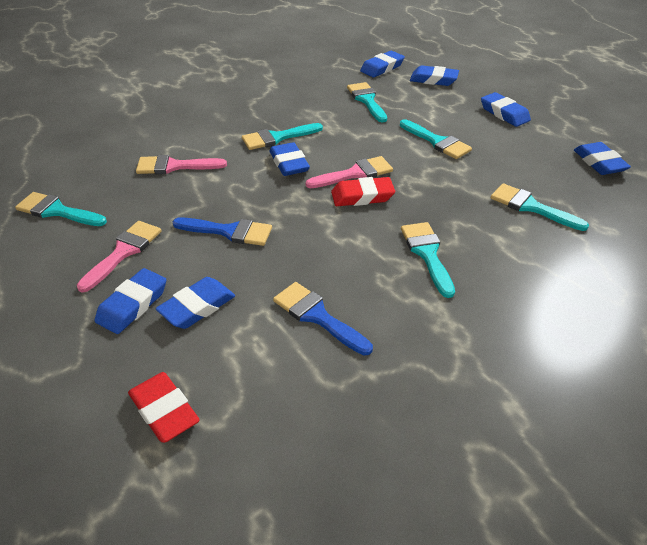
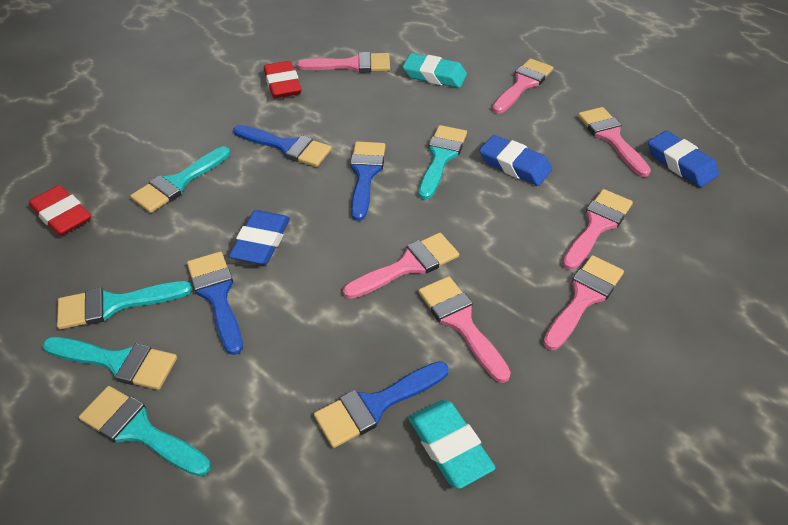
blue brush: 2 -> 4
blue eraser: 7 -> 3
pink brush: 3 -> 7
turquoise brush: 6 -> 5
turquoise eraser: 0 -> 2

